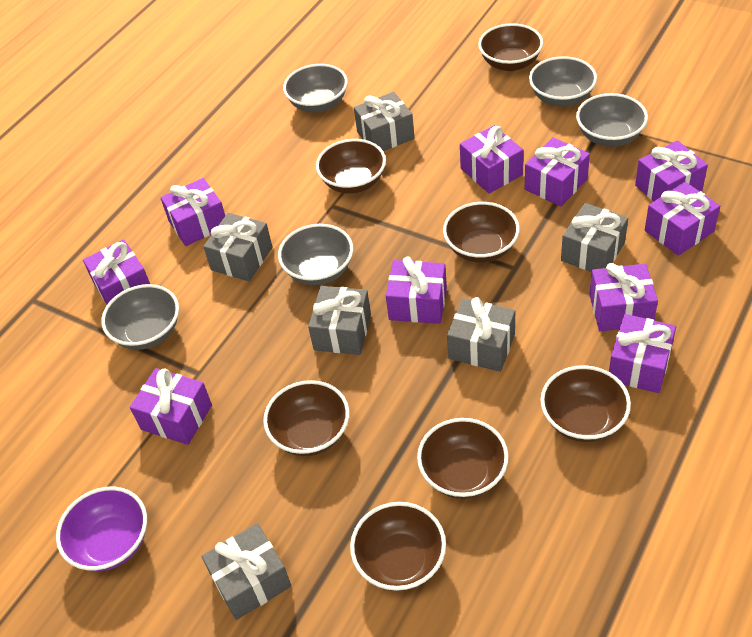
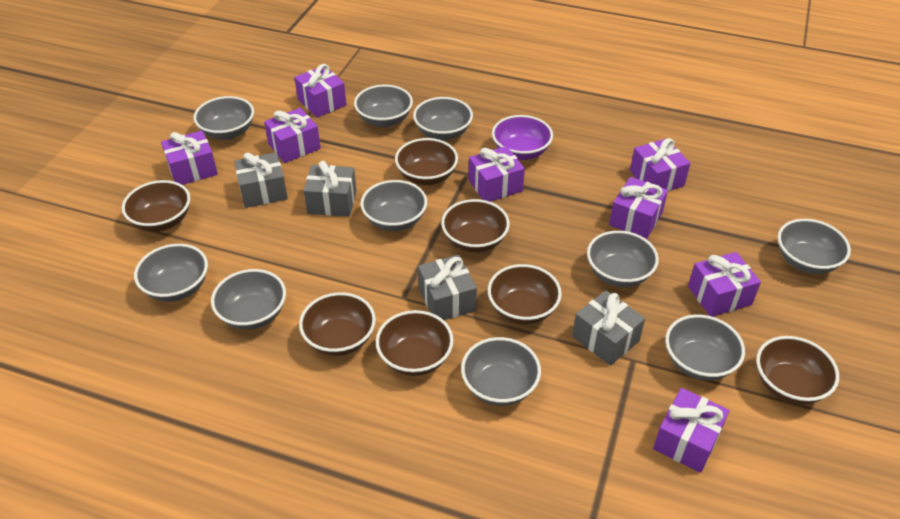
grey bowl: 5 -> 10
grey gift: 6 -> 4
purple gift: 10 -> 8

